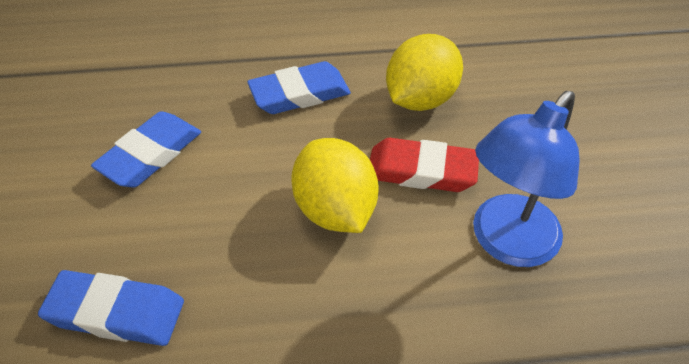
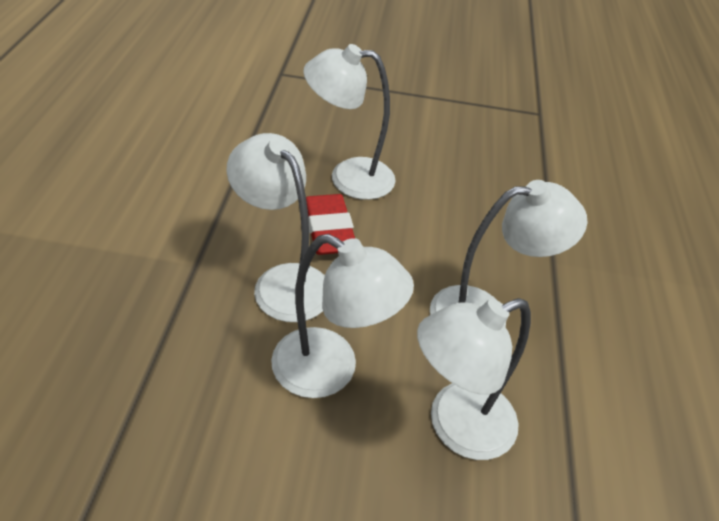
blue eraser: 3 -> 0
blue lamp: 1 -> 0
white lamp: 0 -> 5
yellow lemon: 2 -> 0

